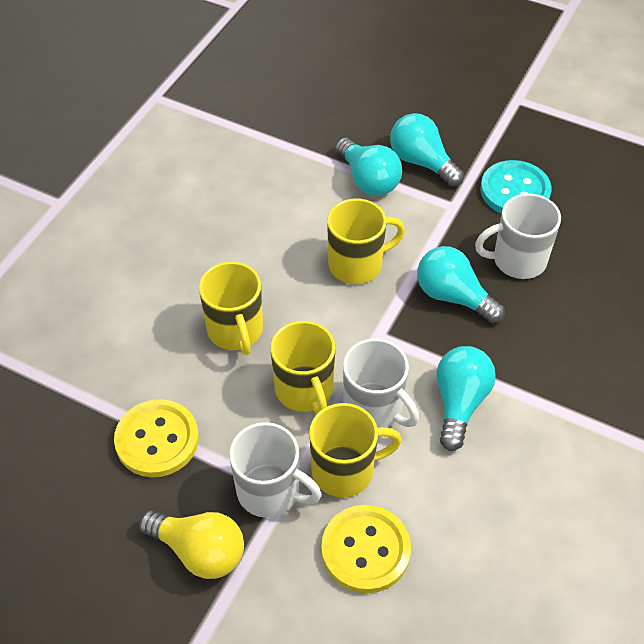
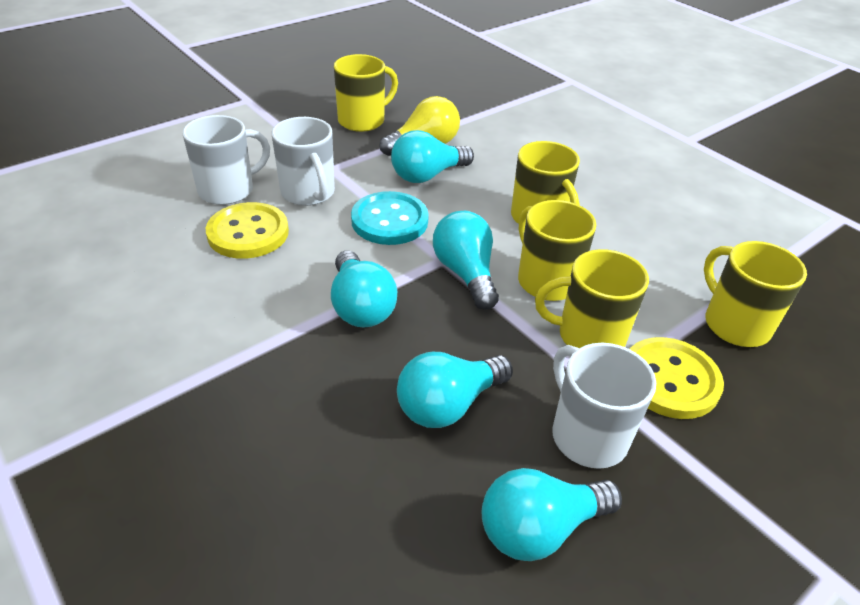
turquoise light bulb: 4 -> 5
yellow mug: 4 -> 5

